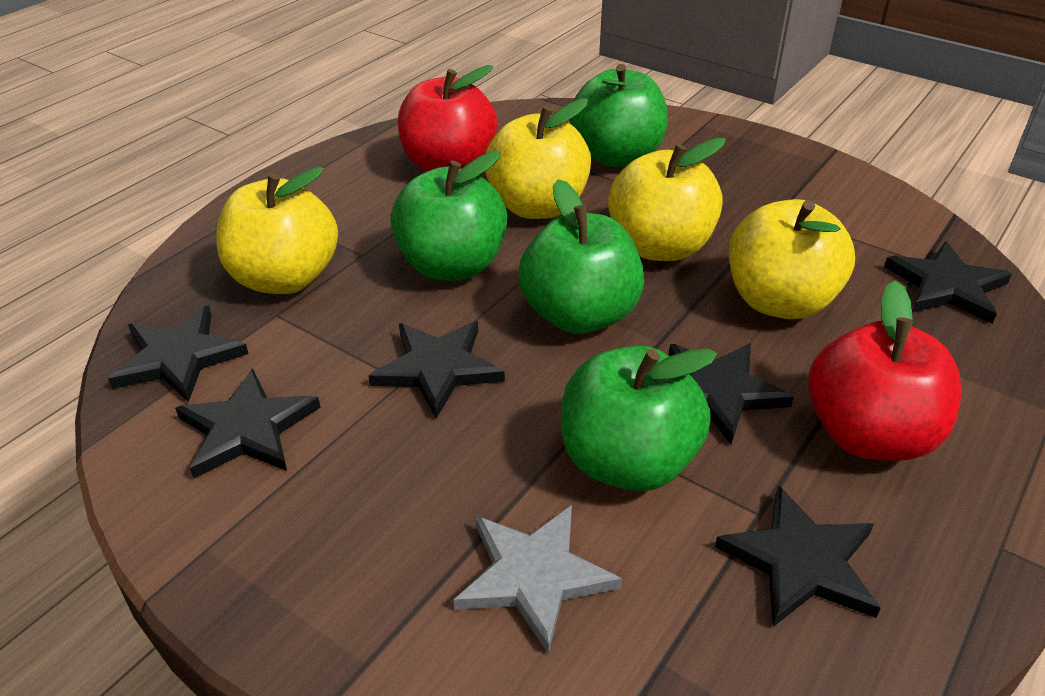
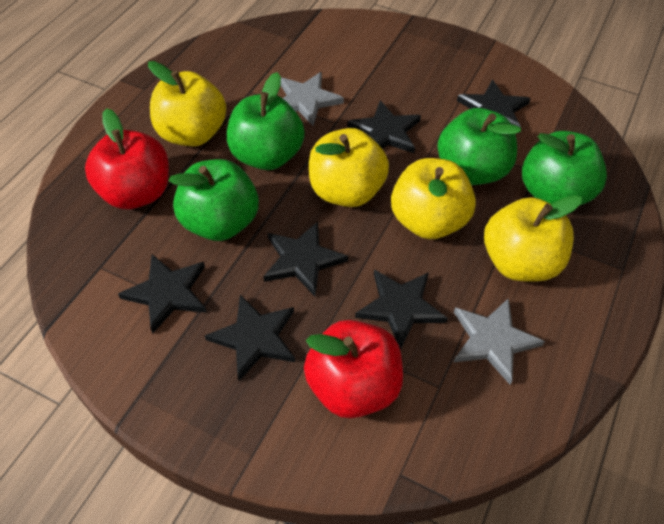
grey star: 1 -> 2

